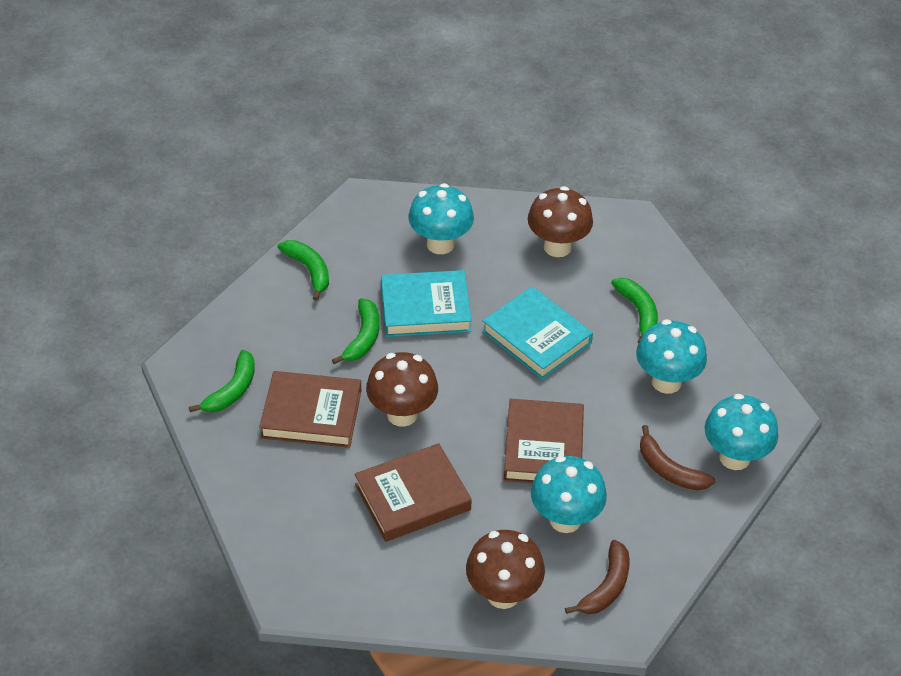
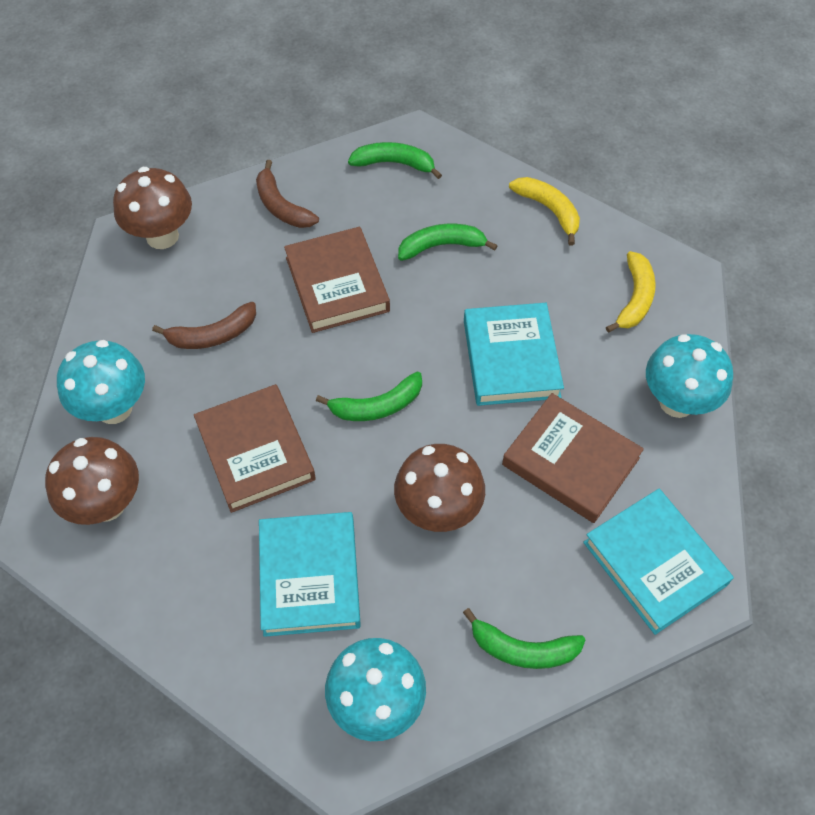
turquoise book: 2 -> 3
turquoise mushroom: 4 -> 3
yellow banana: 0 -> 2

